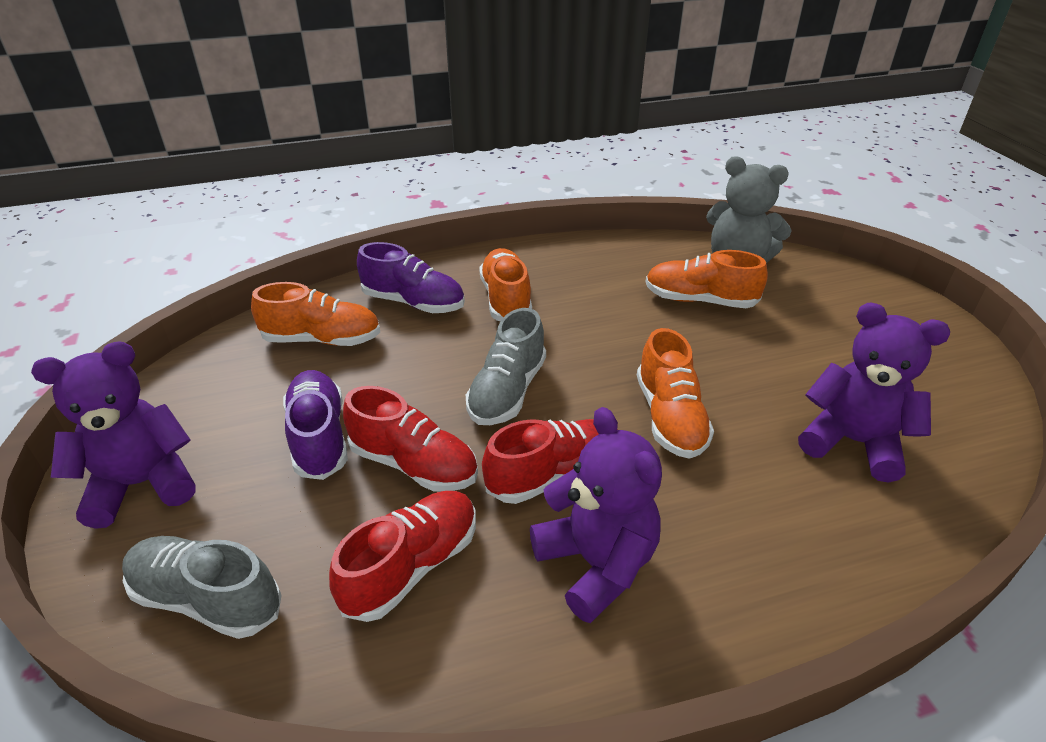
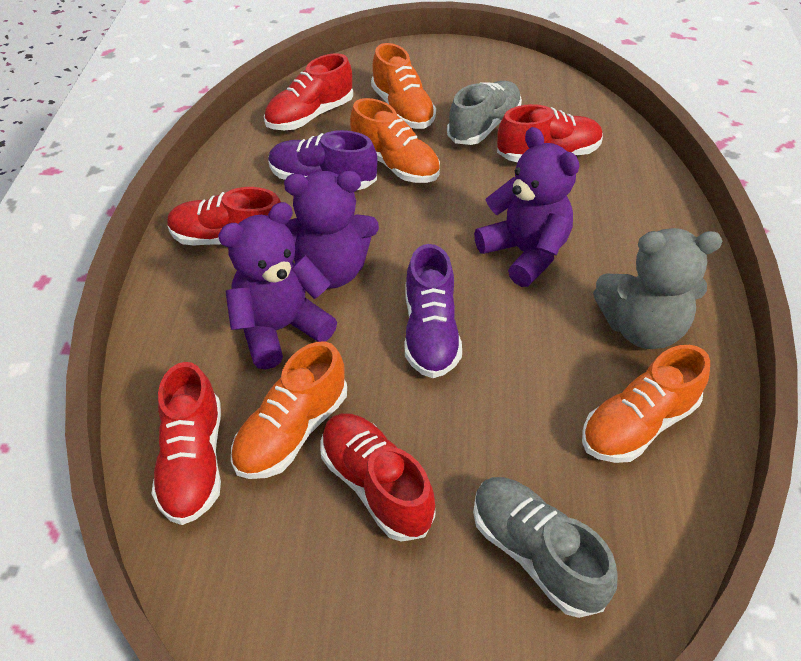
red shoe: 3 -> 5

